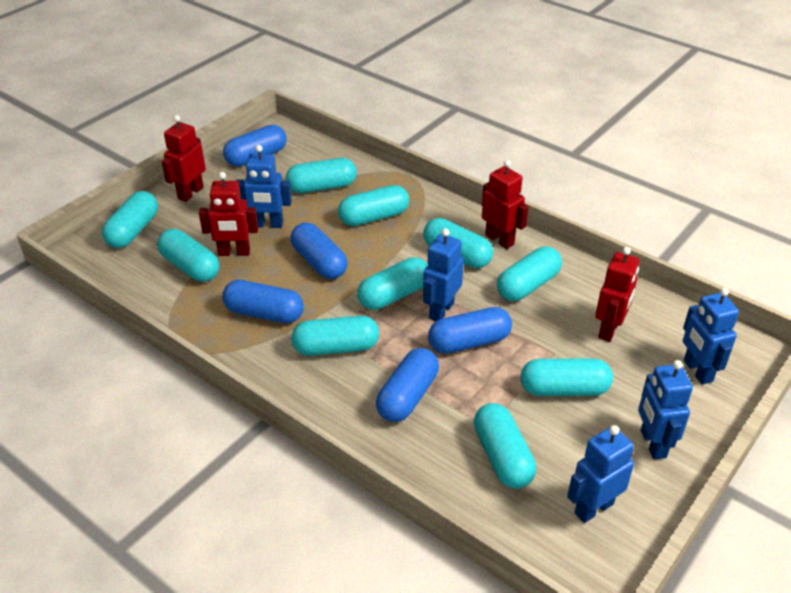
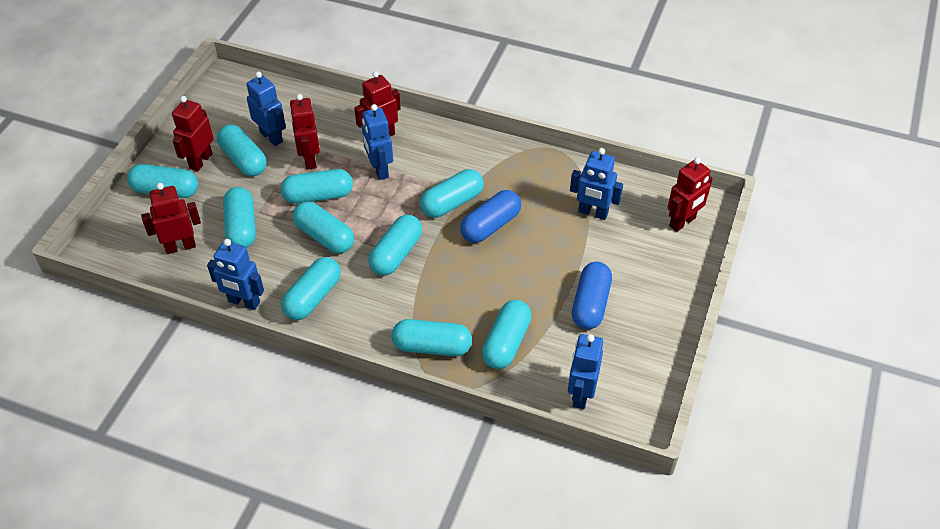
blue capsule: 5 -> 2
red robot: 4 -> 5

